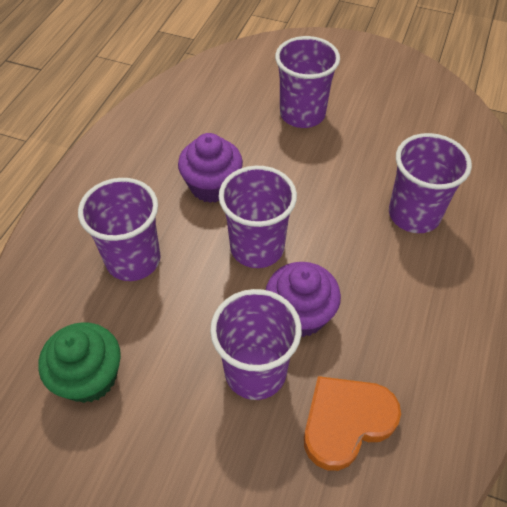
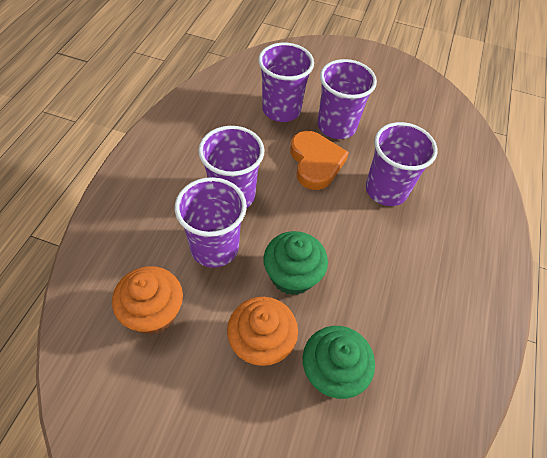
green cupcake: 1 -> 2
orange cupcake: 0 -> 2
purple cupcake: 2 -> 0

